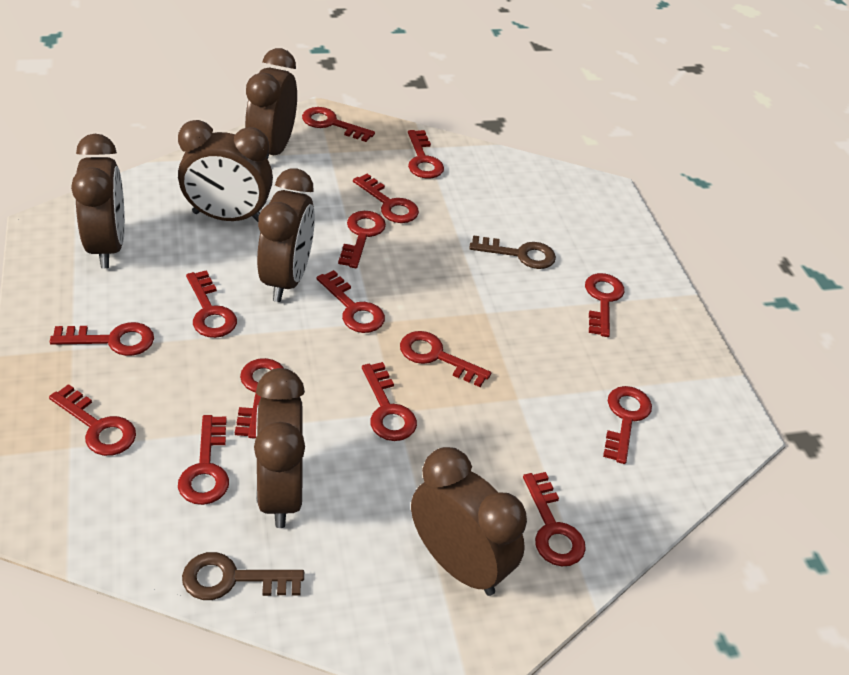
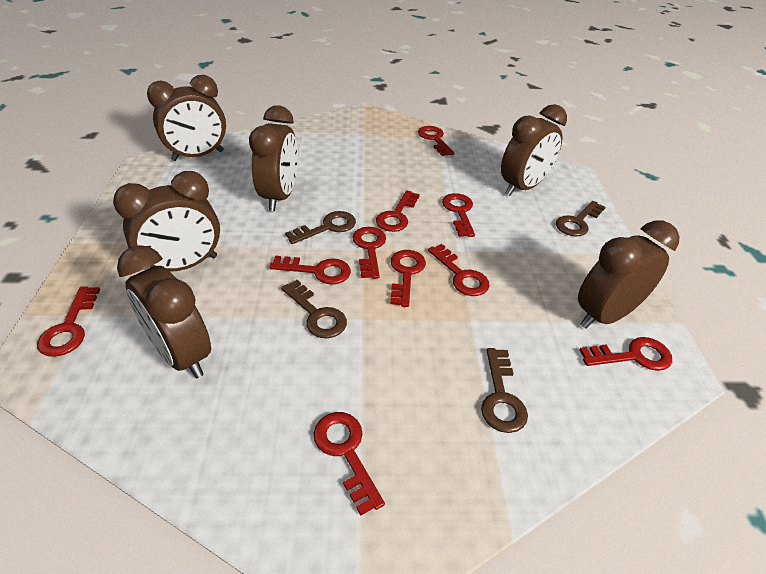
brown key: 2 -> 4
red key: 15 -> 10

